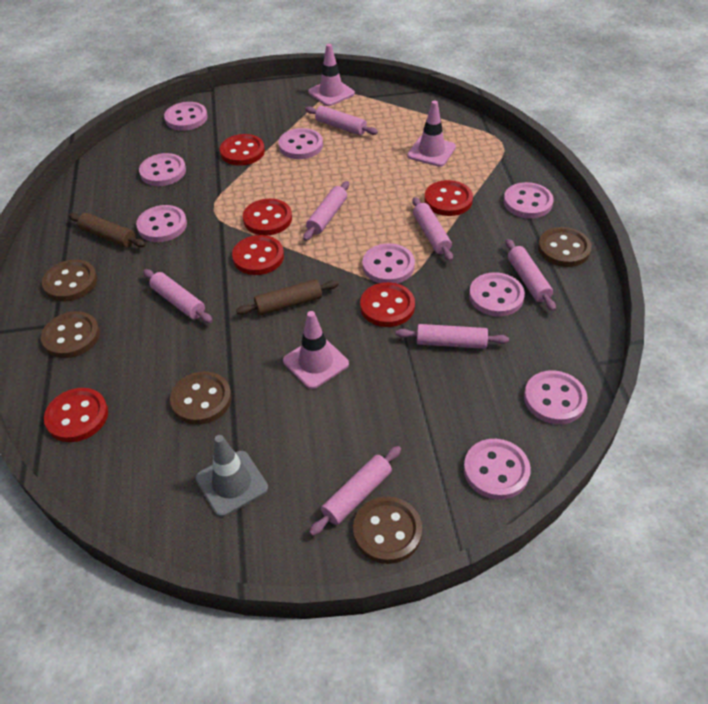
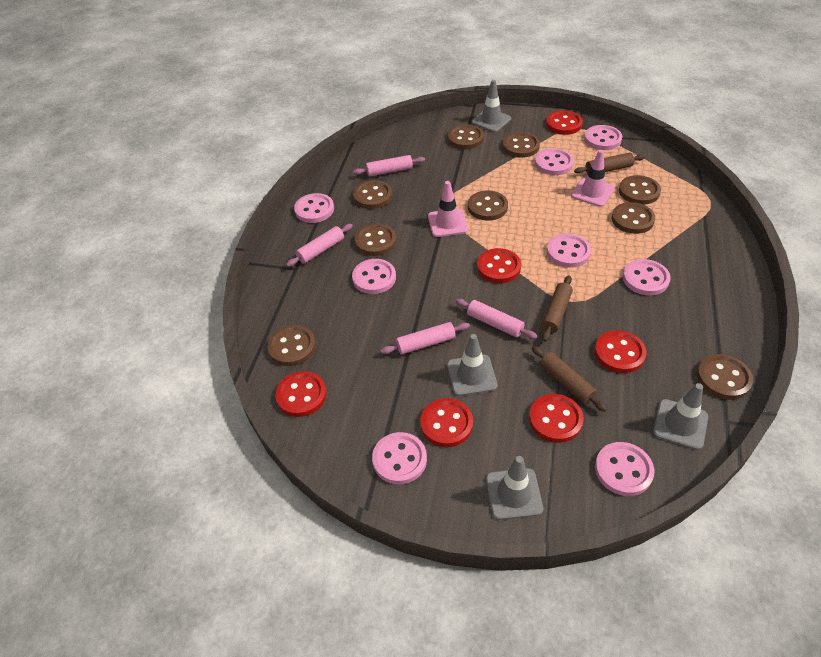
brown button: 5 -> 9
brown rolling pin: 2 -> 3
grey traffic cone: 1 -> 4
pink button: 9 -> 8
pink rolling pin: 7 -> 4
pink traffic cone: 3 -> 2

